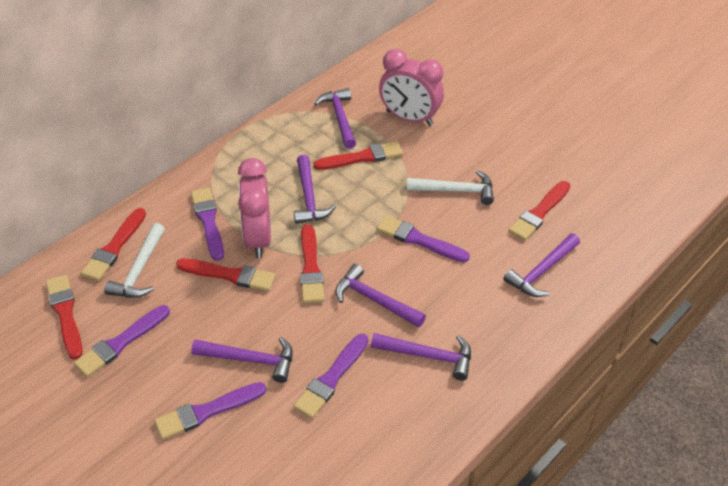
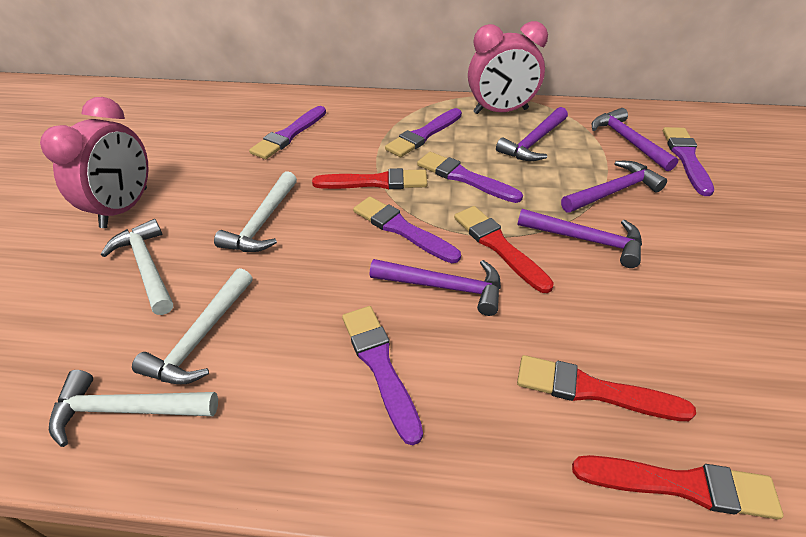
purple brush: 5 -> 6
purple hammer: 6 -> 5
red brush: 6 -> 4
white hammer: 2 -> 4

